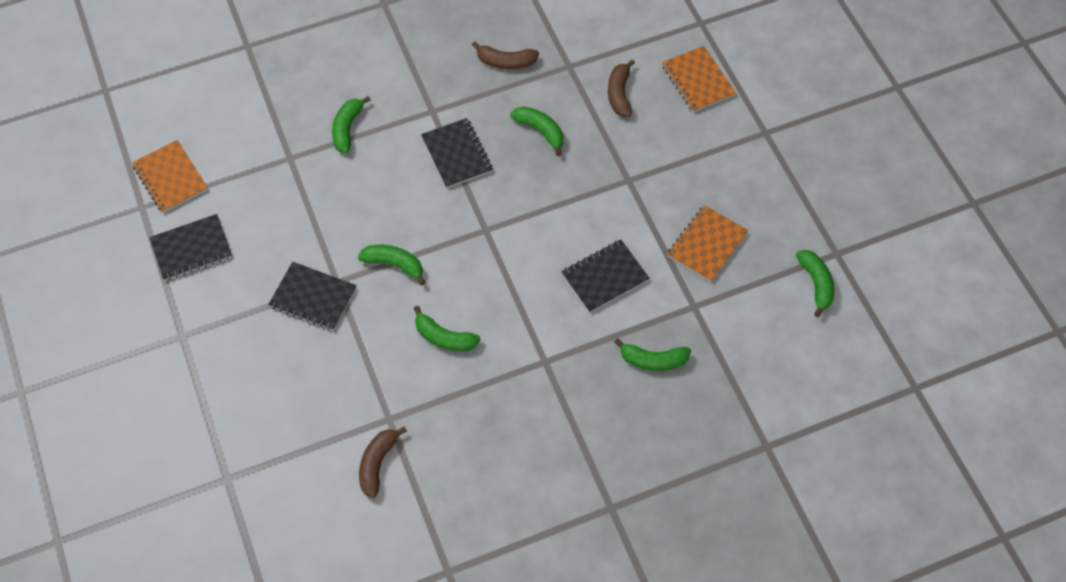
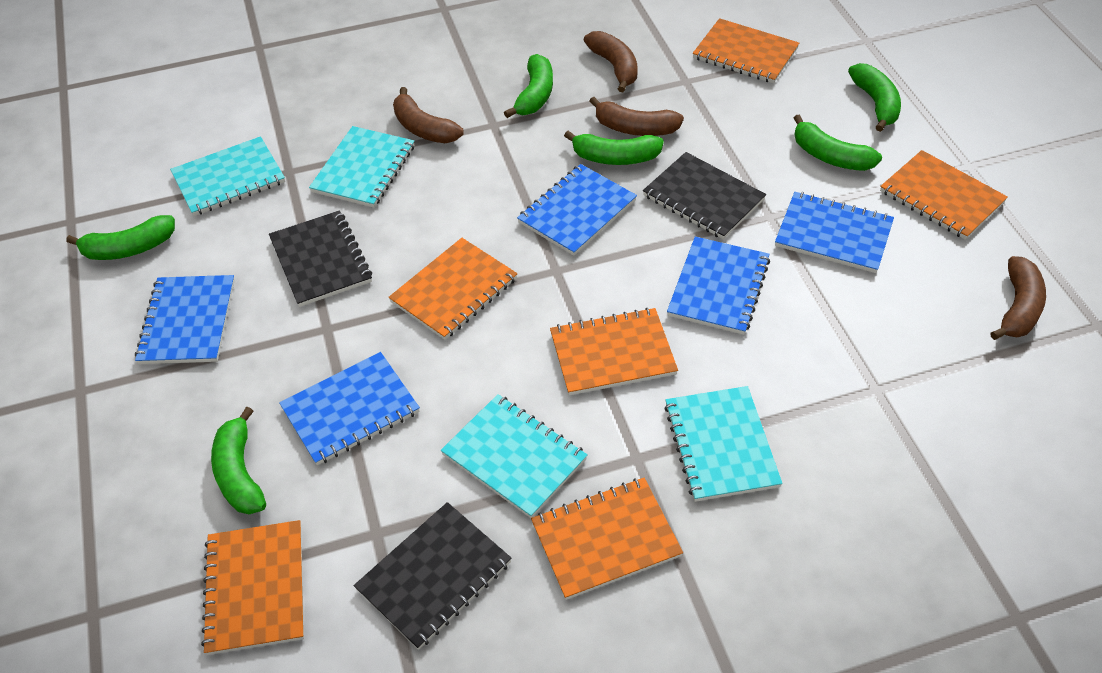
black notebook: 4 -> 3
blue notebook: 0 -> 5
brown banana: 3 -> 4
orange notebook: 3 -> 6
turquoise notebook: 0 -> 4

